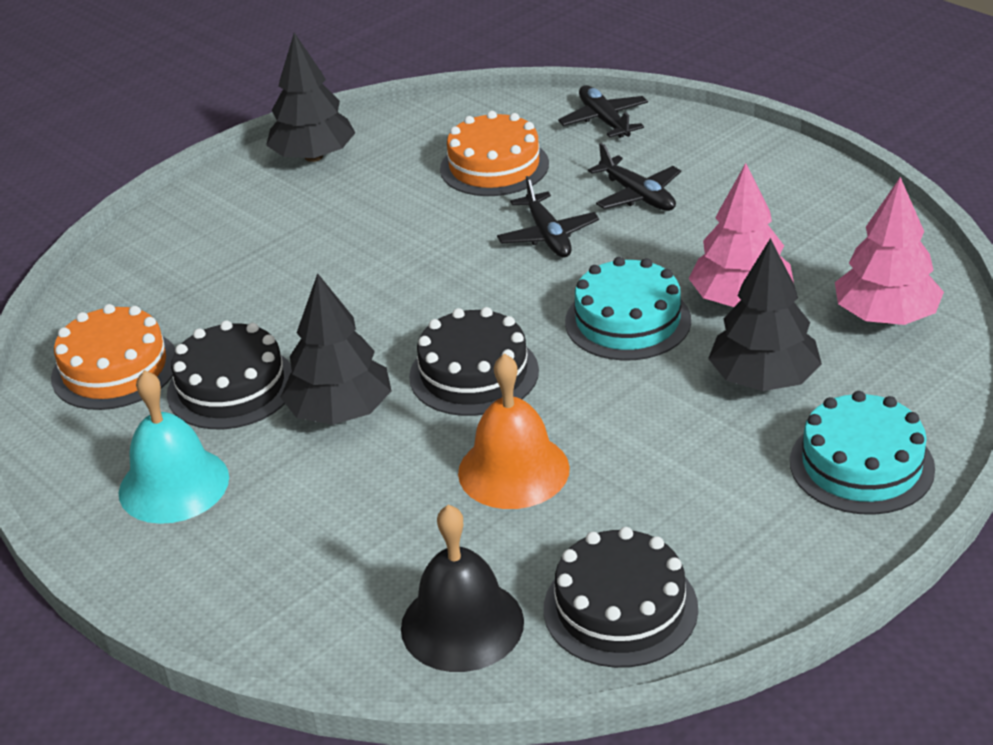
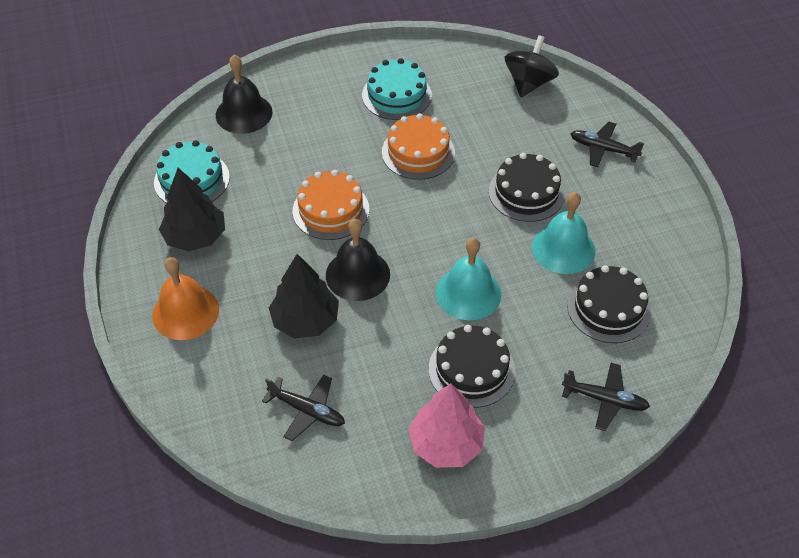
black bell: 1 -> 2
black spinning top: 0 -> 1
black tree: 3 -> 2
pink tree: 2 -> 1
turquoise bell: 1 -> 2

